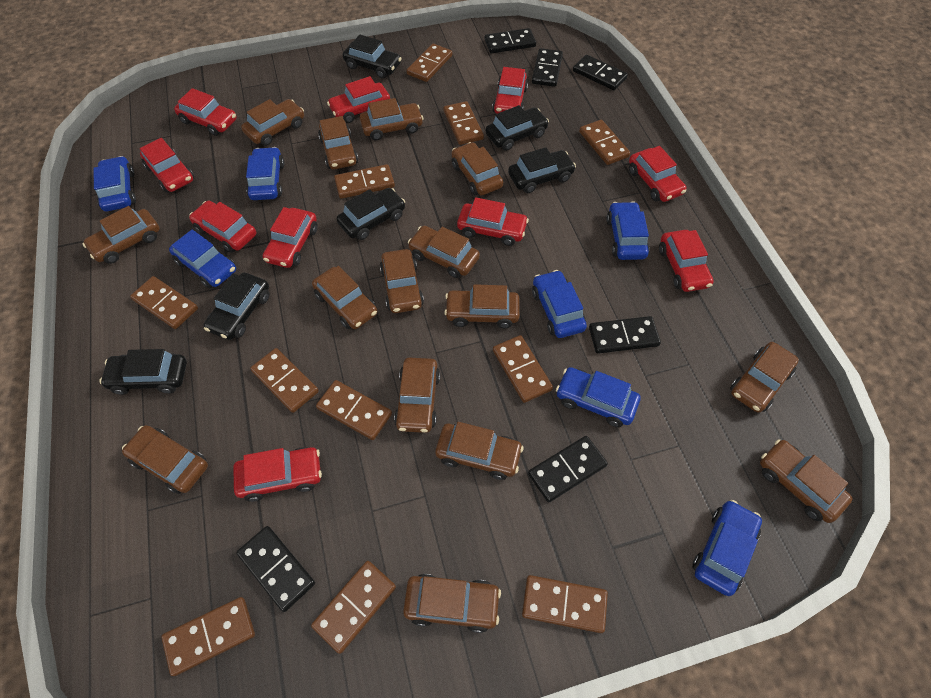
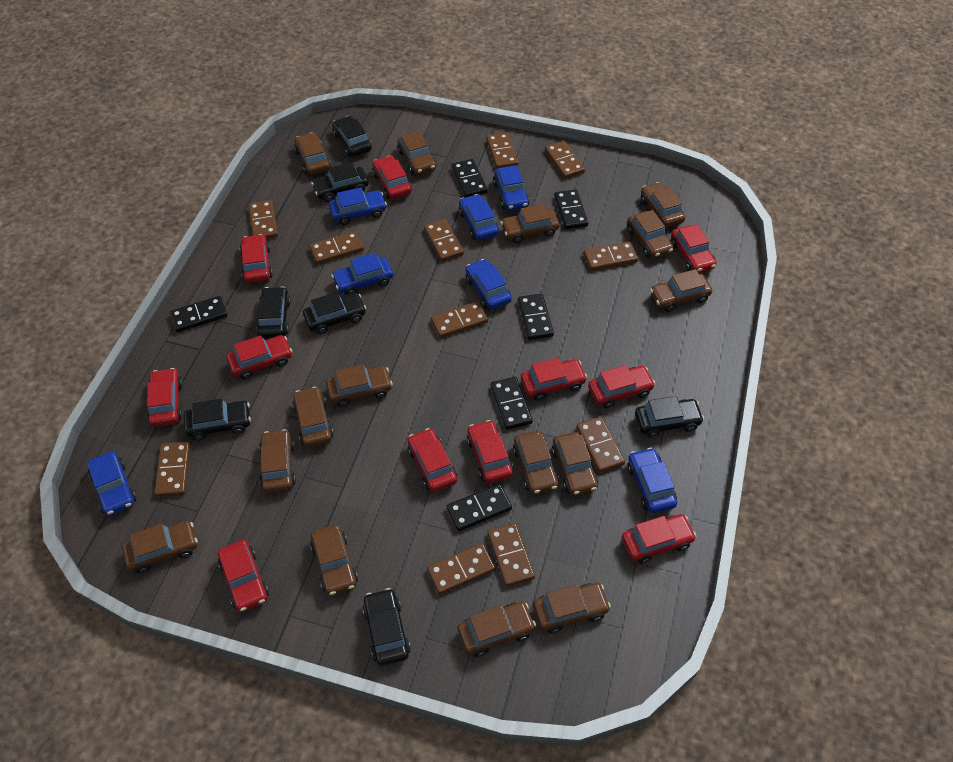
black car: 6 -> 7
red car: 10 -> 11

